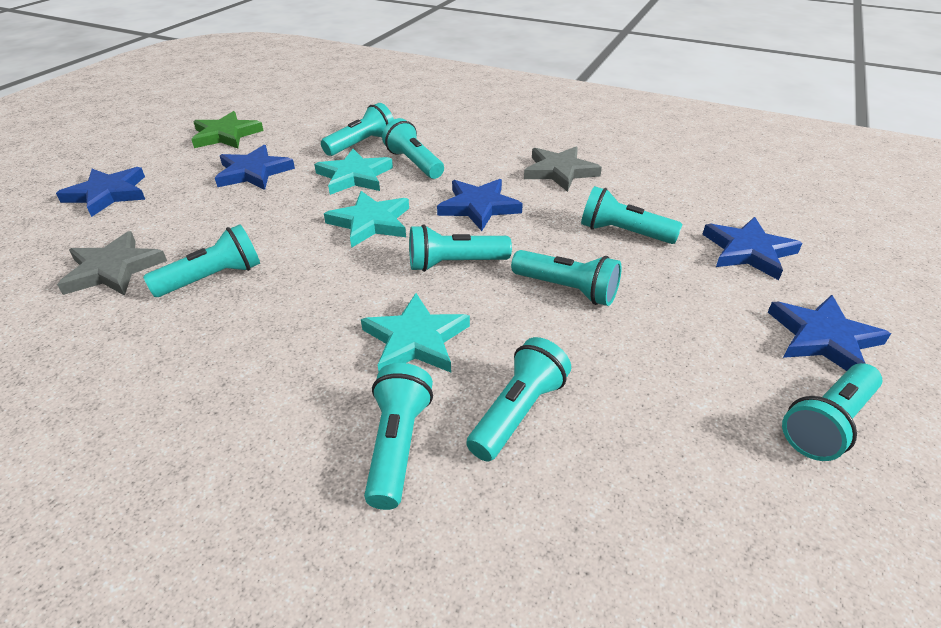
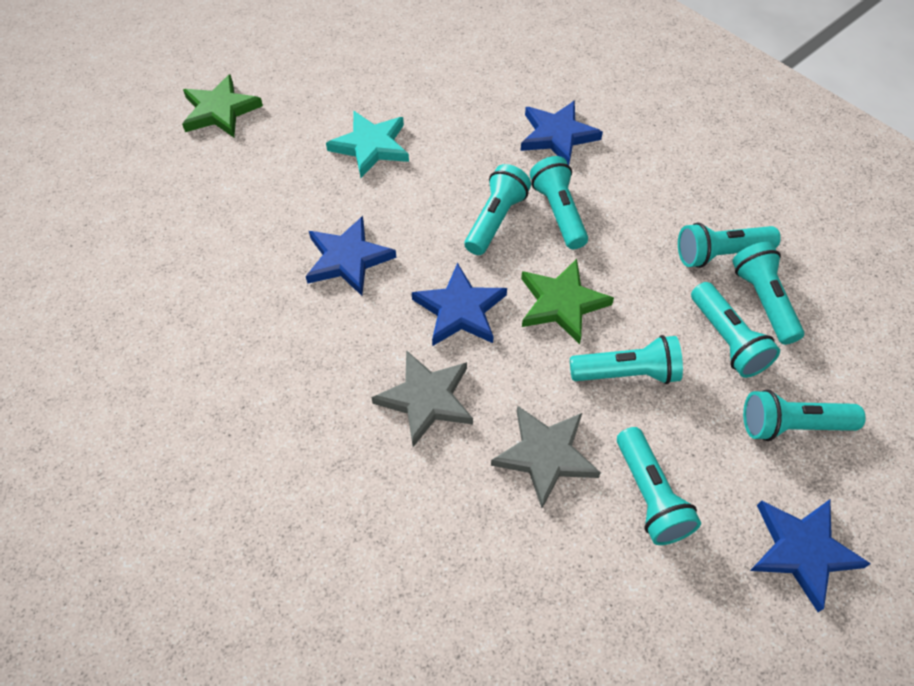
blue star: 5 -> 4
green star: 1 -> 2
turquoise flashlight: 9 -> 8
turquoise star: 3 -> 1

